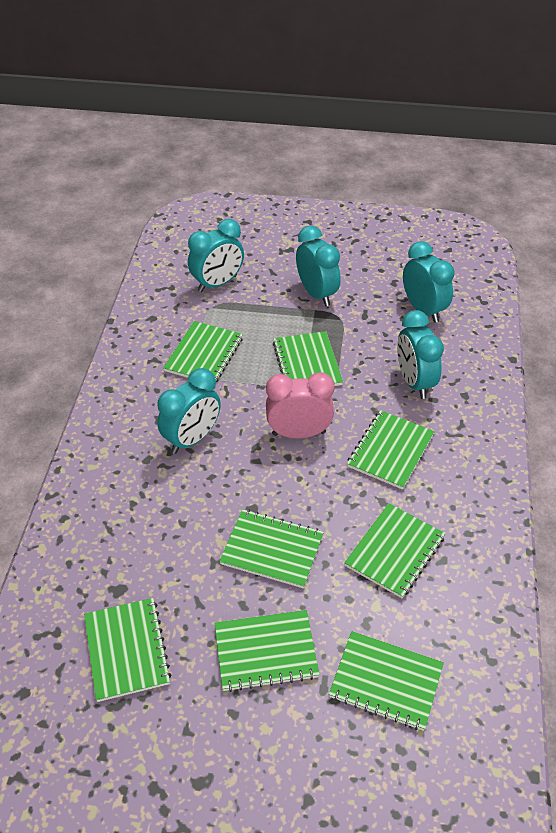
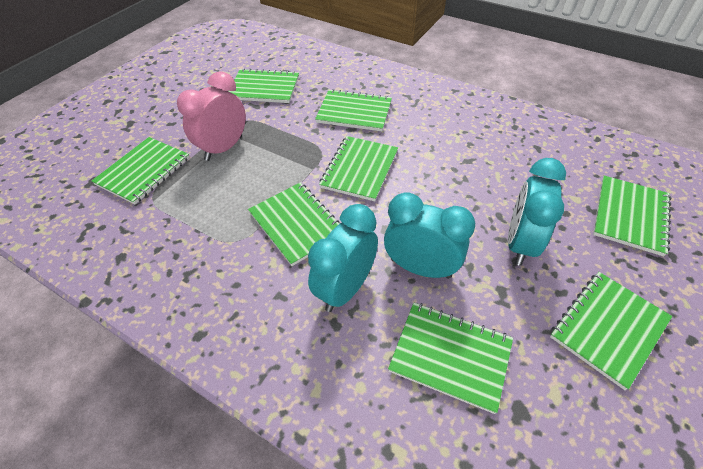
turquoise clock: 5 -> 3

